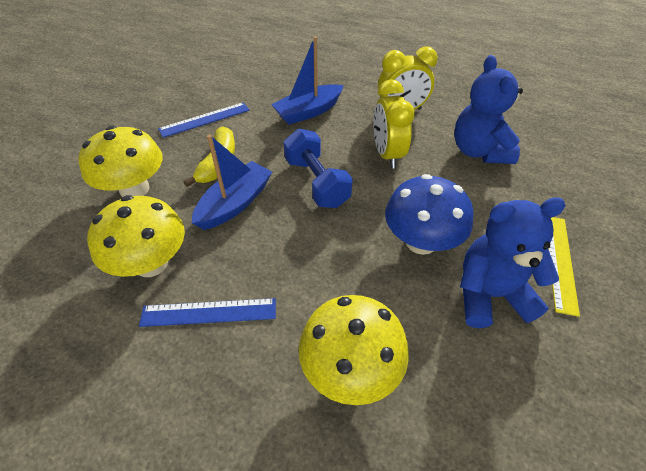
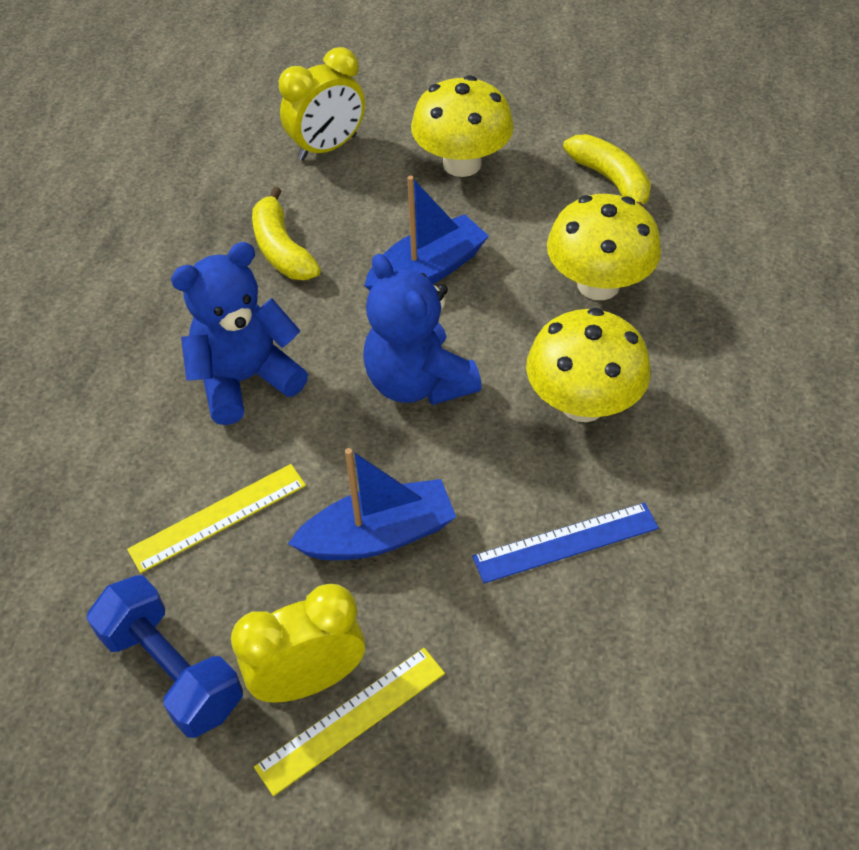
blue mushroom: 1 -> 0
blue ruler: 2 -> 1
yellow banana: 1 -> 2
yellow ruler: 1 -> 2

